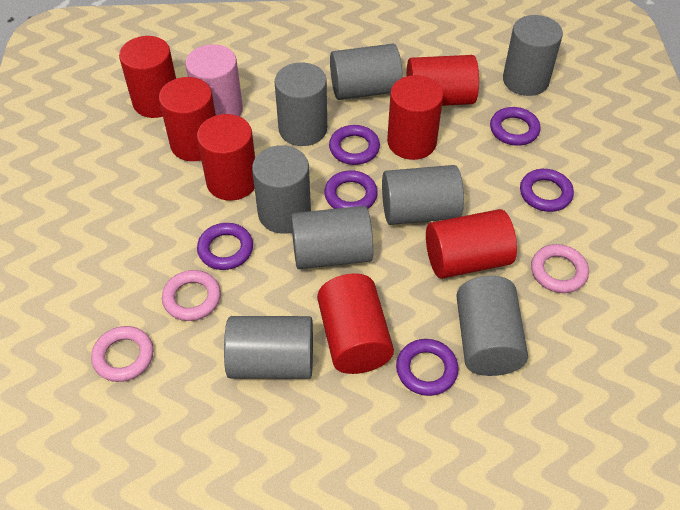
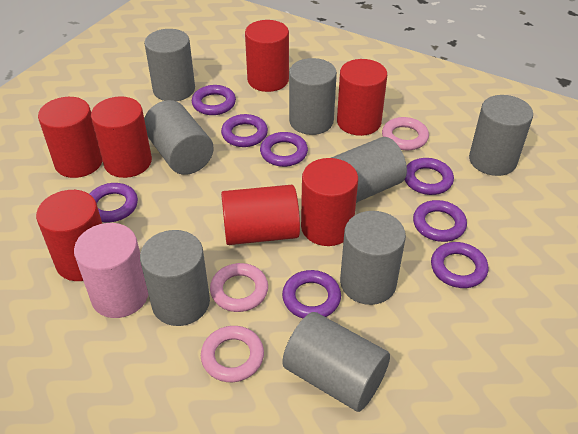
purple ring: 6 -> 8

